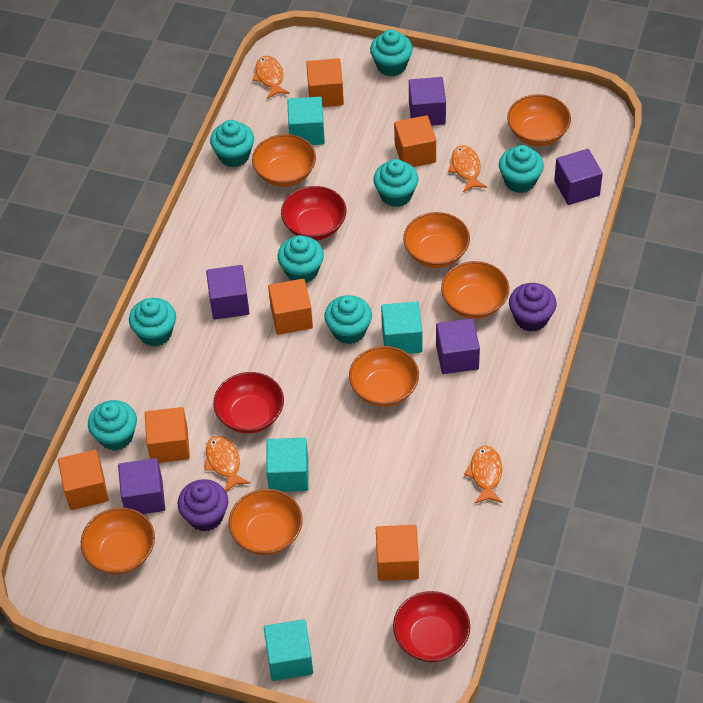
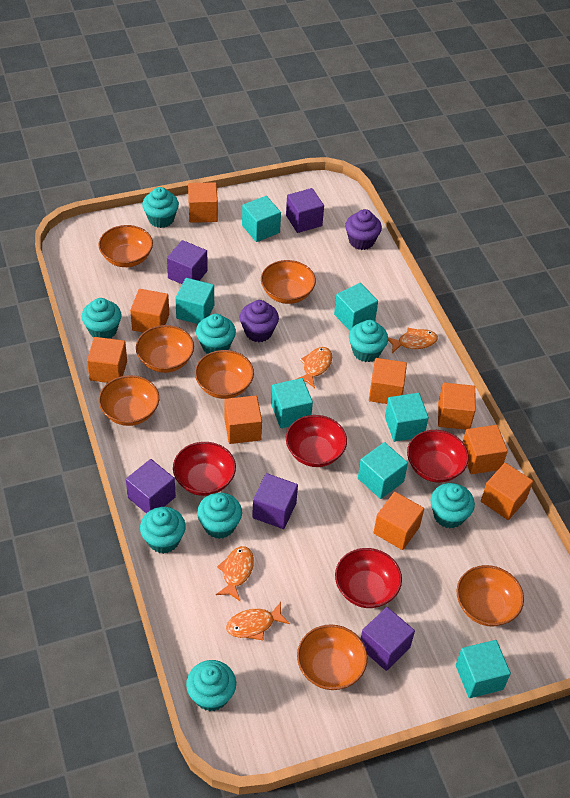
orange cube: 6 -> 9
red bowl: 3 -> 4
turquoise cube: 4 -> 7

